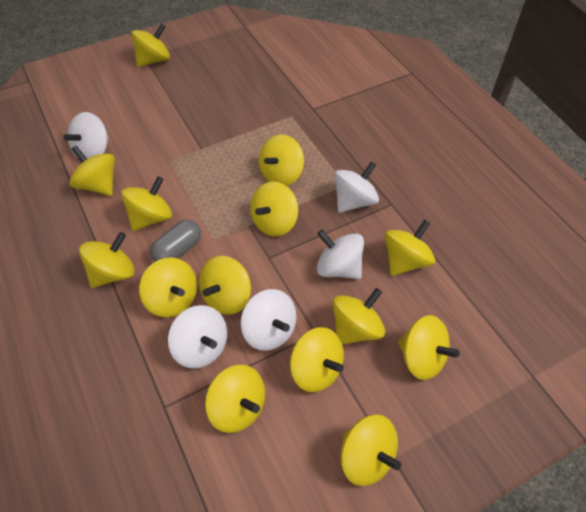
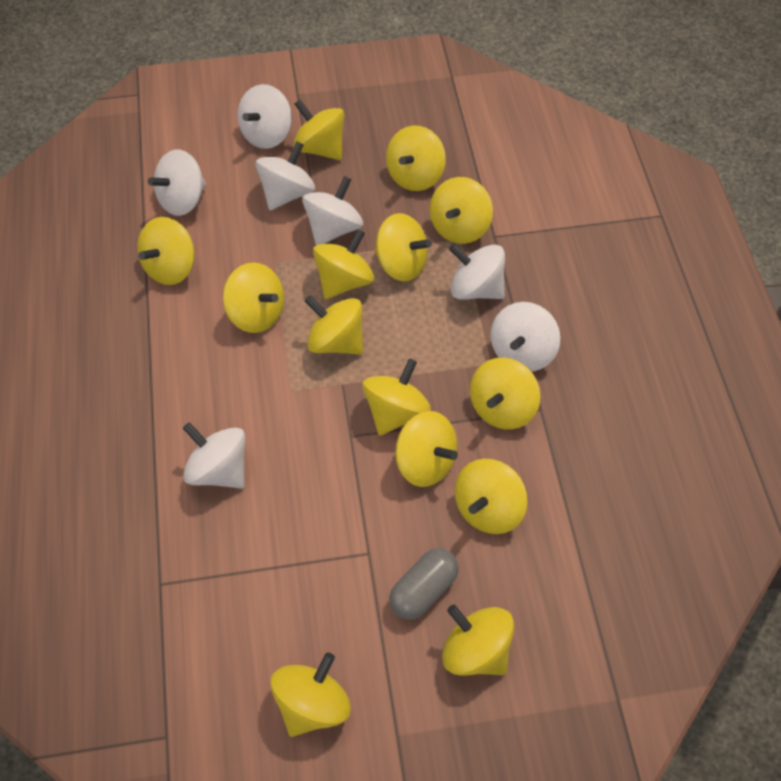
white spinning top: 5 -> 7

